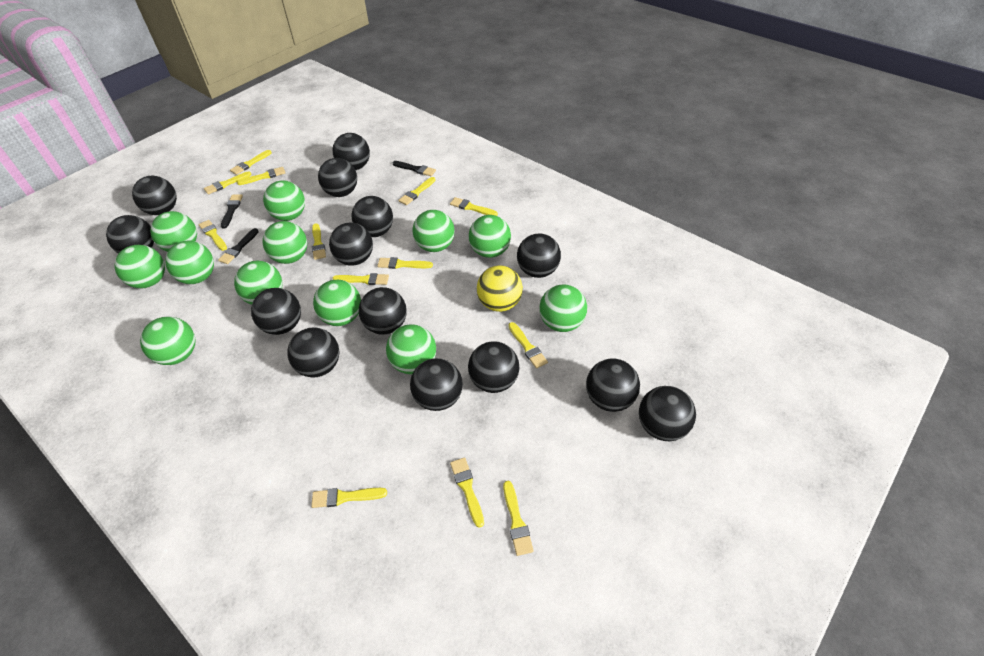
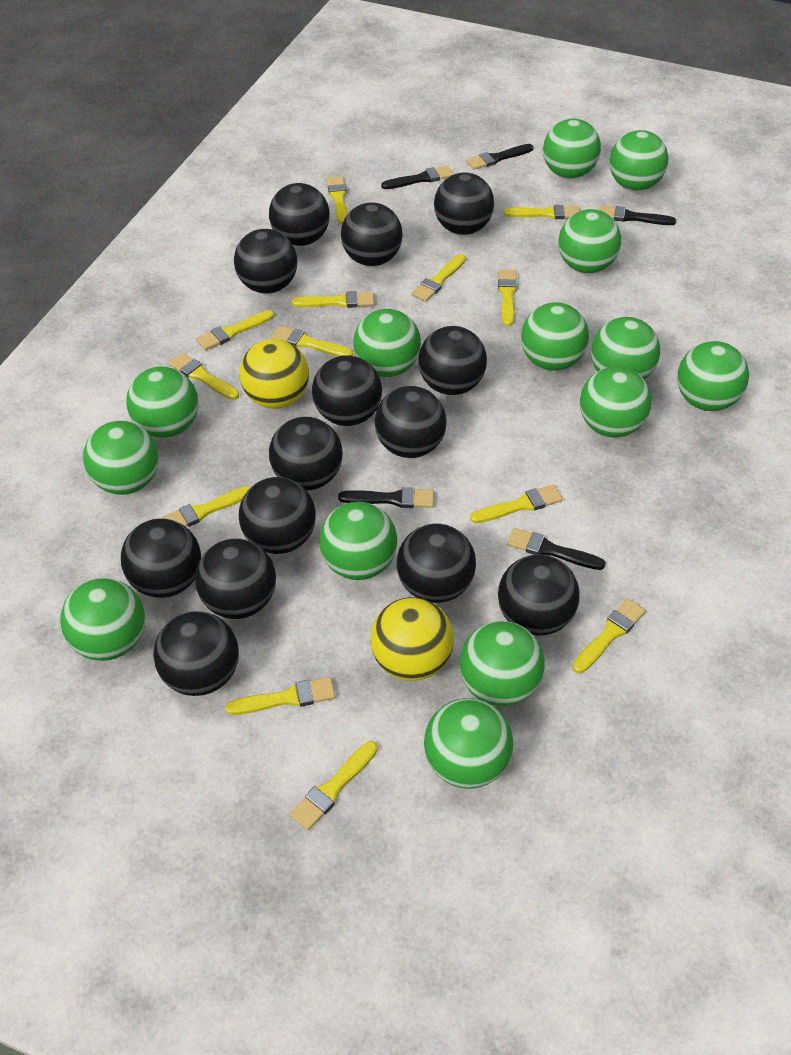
black brush: 3 -> 5
green ball: 12 -> 14
yellow ball: 1 -> 2

